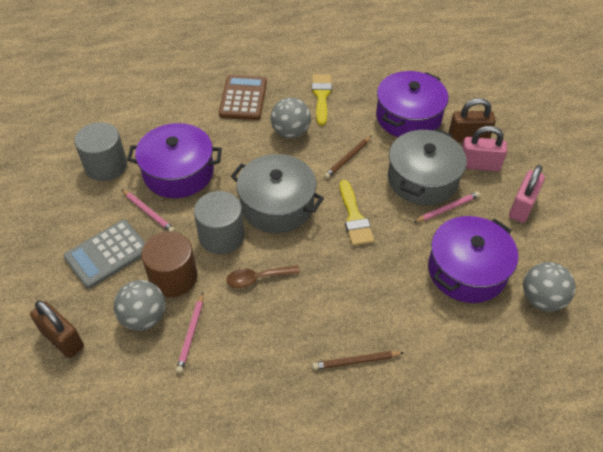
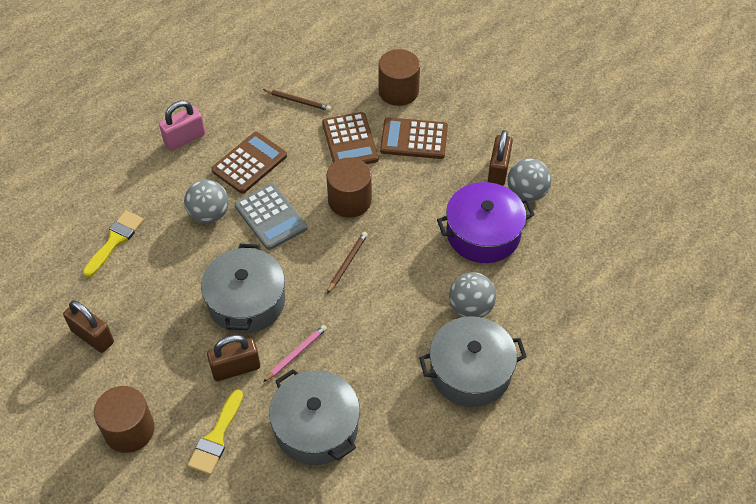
brown calculator: 1 -> 3
brown cylinder: 1 -> 3
brown padlock: 2 -> 3
brown spoon: 1 -> 0
grey cylinder: 2 -> 0
grey pot: 2 -> 3
pink padlock: 2 -> 1
pink pencil: 3 -> 1
purple pot: 3 -> 1

